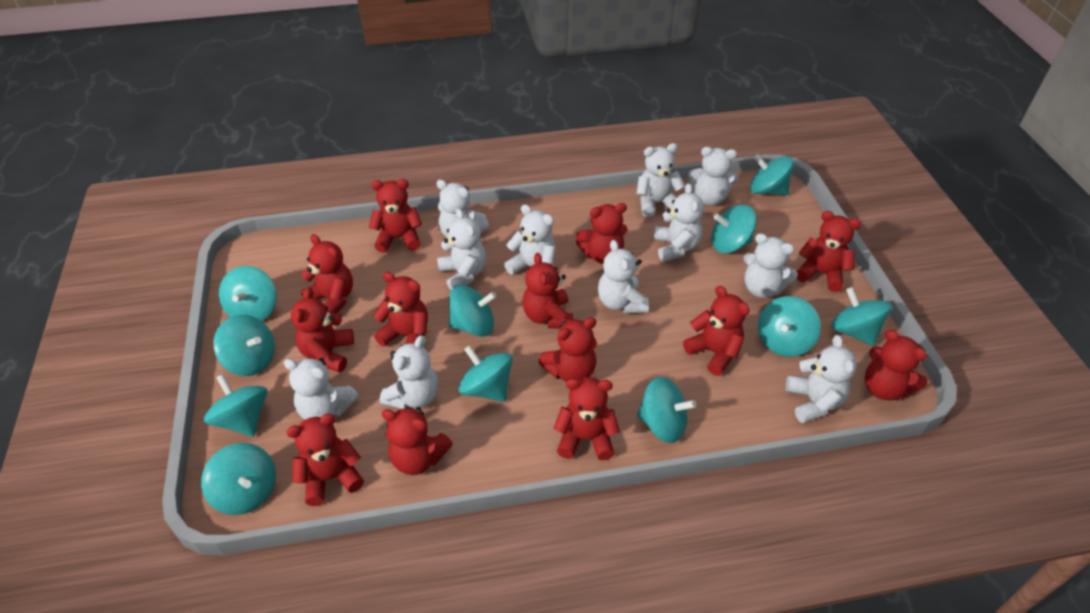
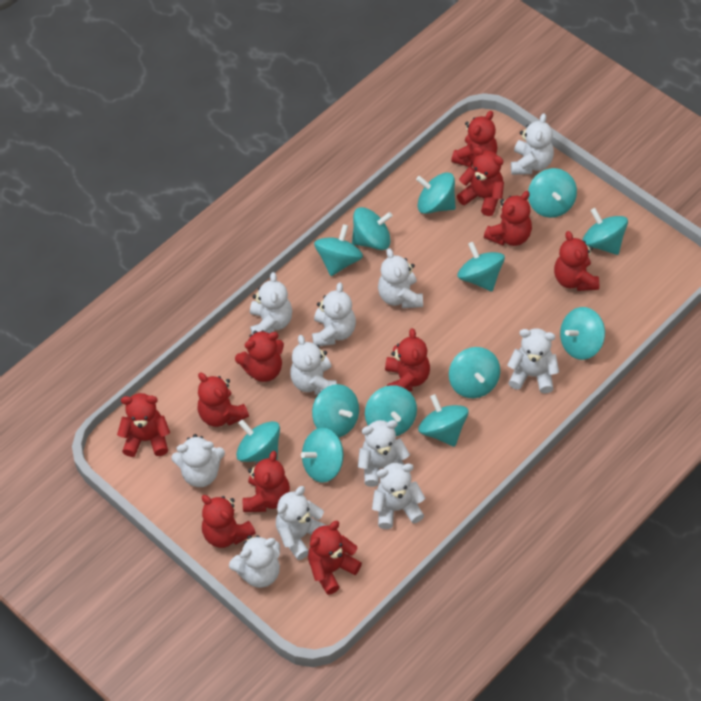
red teddy bear: 13 -> 11
turquoise spinning top: 11 -> 13

